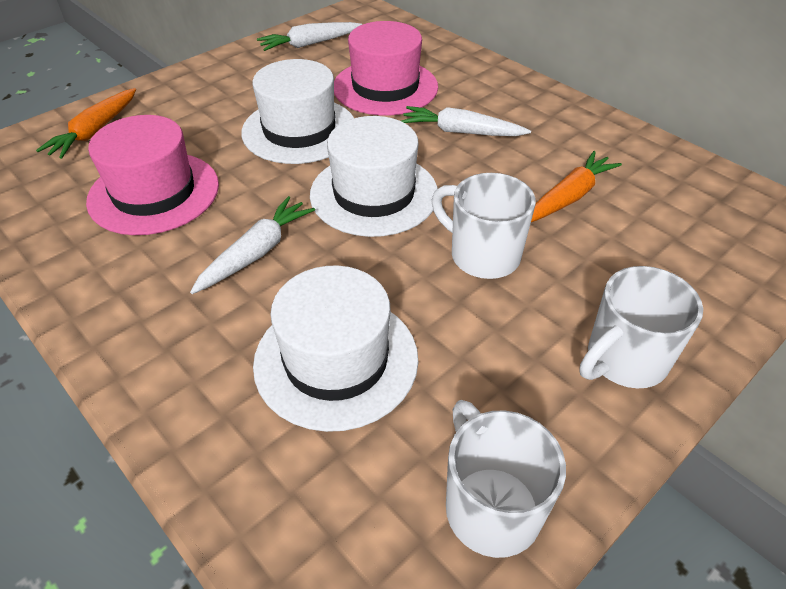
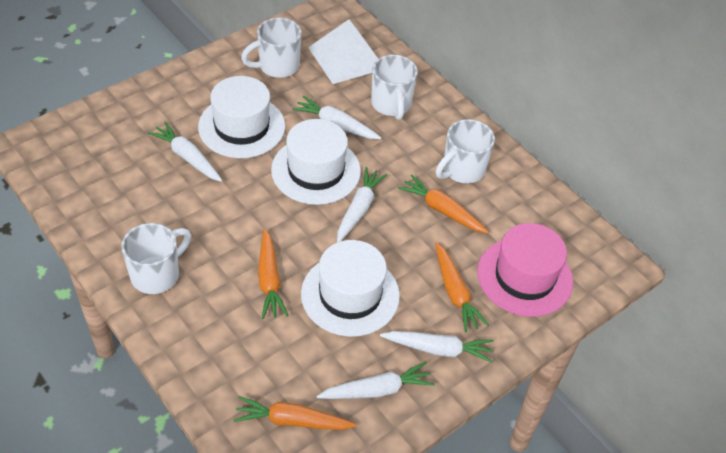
orange carrot: 2 -> 4
pink hat: 2 -> 1
white carrot: 3 -> 5
white mug: 3 -> 4
white pyramid: 0 -> 1

